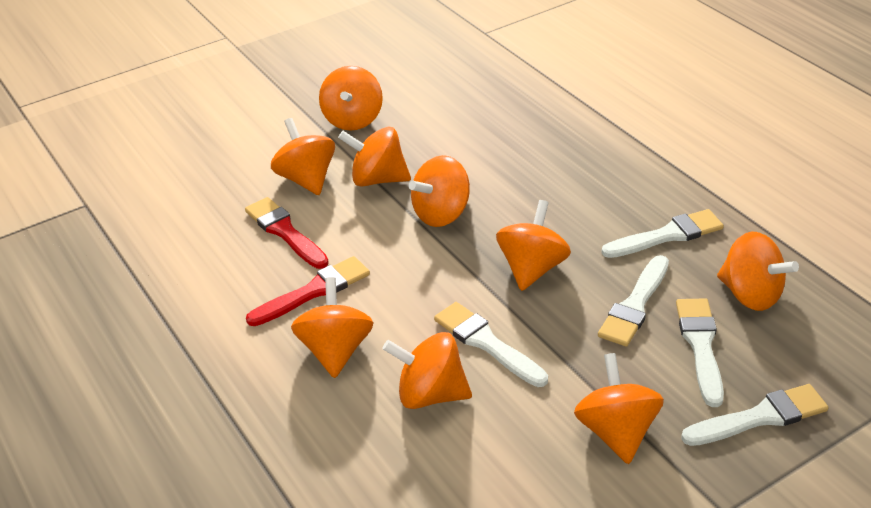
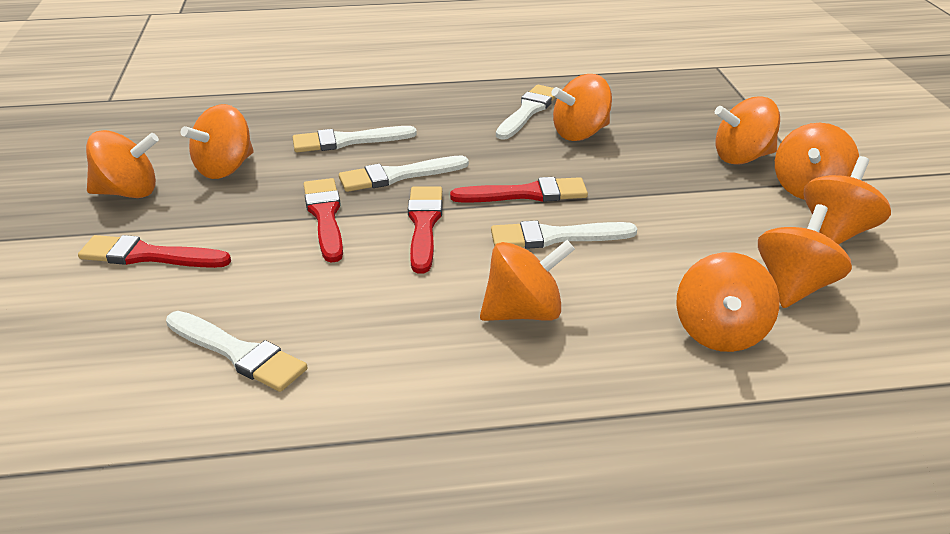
red brush: 2 -> 4

